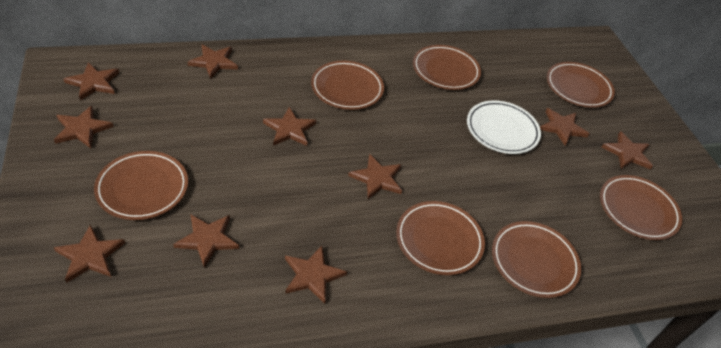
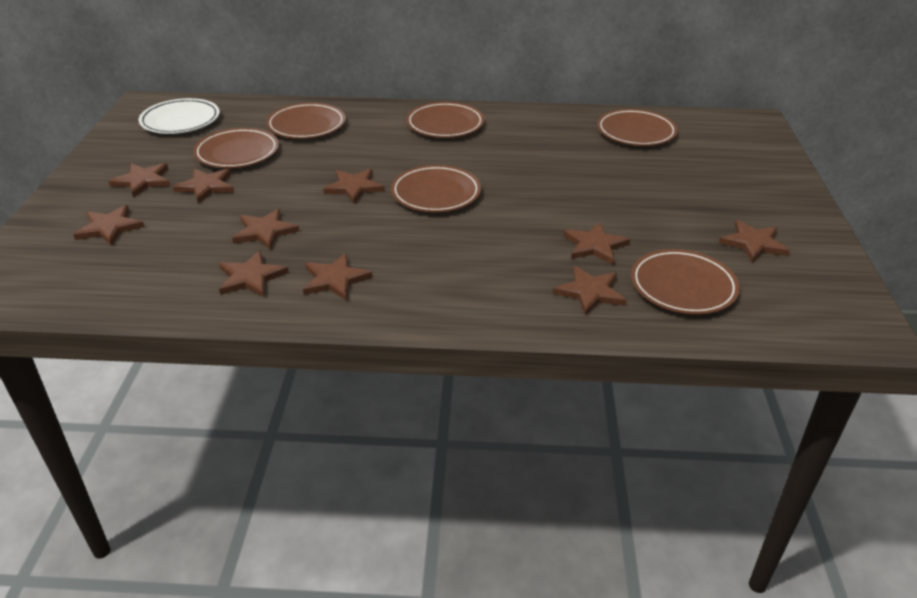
brown plate: 7 -> 6

